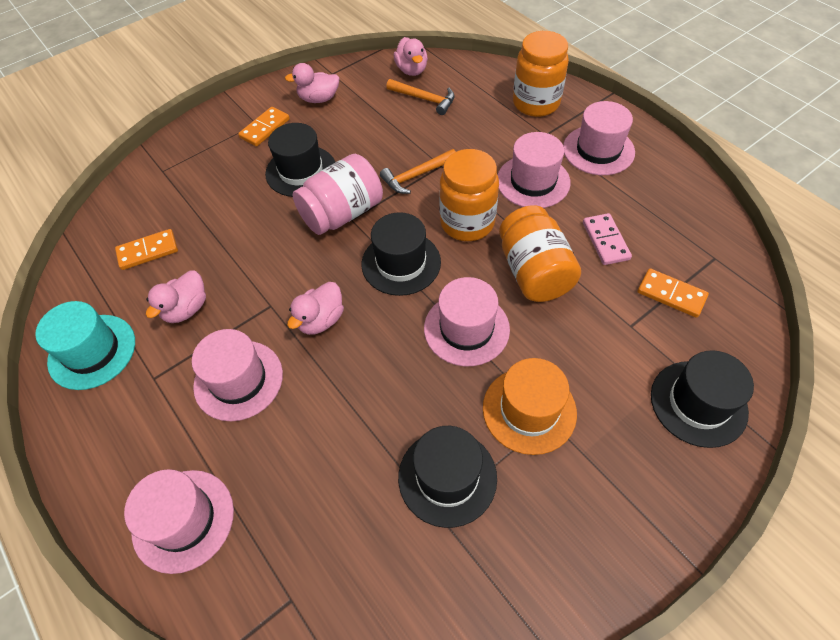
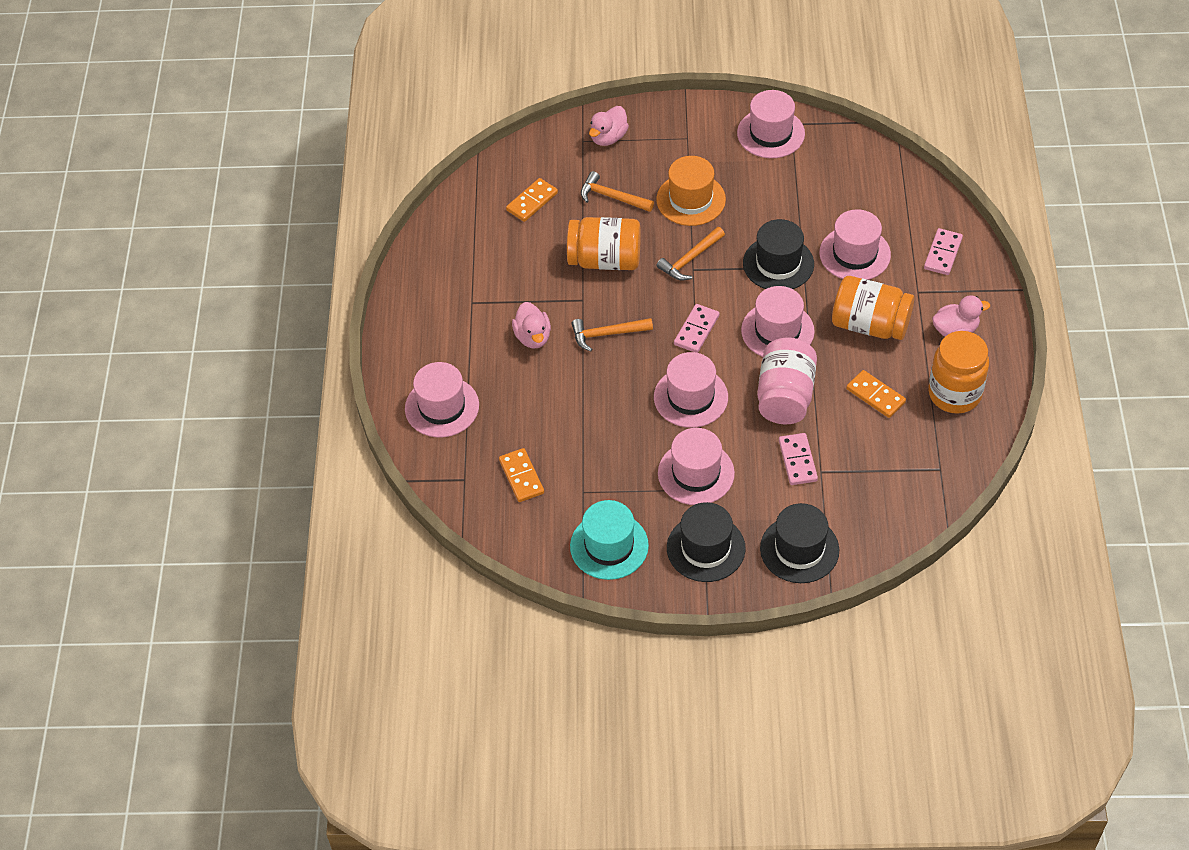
black hat: 4 -> 3
orange hammer: 2 -> 3
pink domino: 1 -> 3
pink duck: 4 -> 3
pink hat: 5 -> 6

